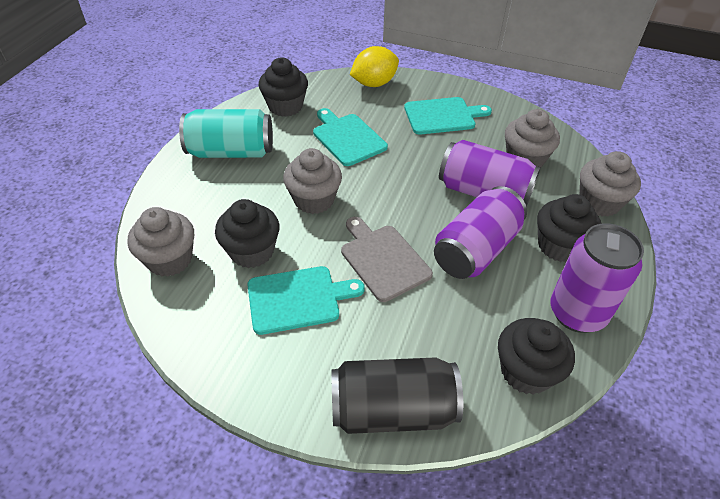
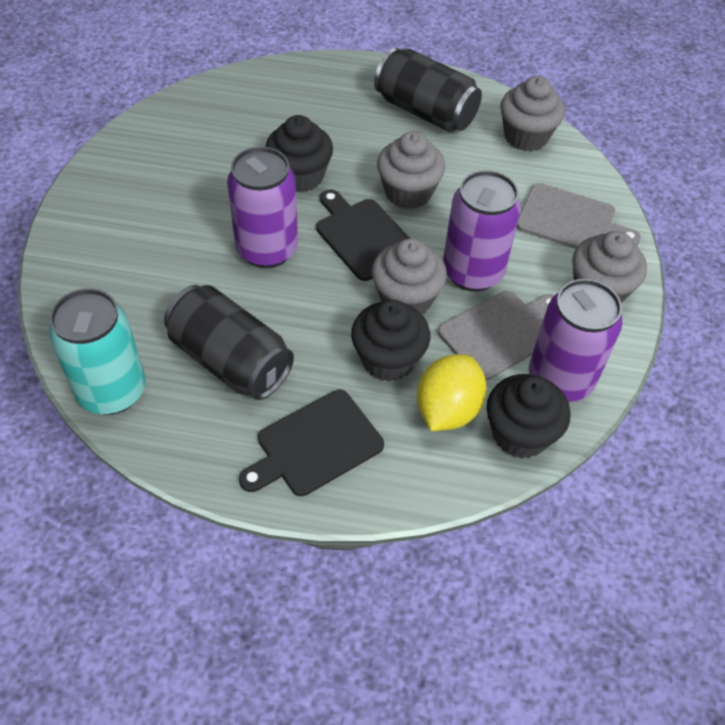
black can: 1 -> 2
black cupcake: 4 -> 3
black cutting board: 0 -> 2
grey cutting board: 1 -> 2
turquoise cutting board: 3 -> 0

